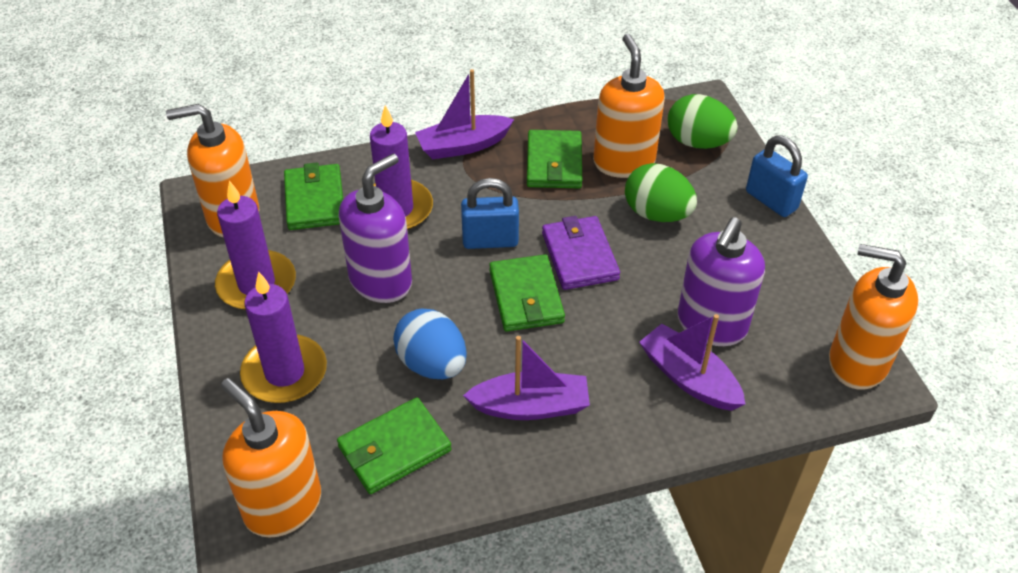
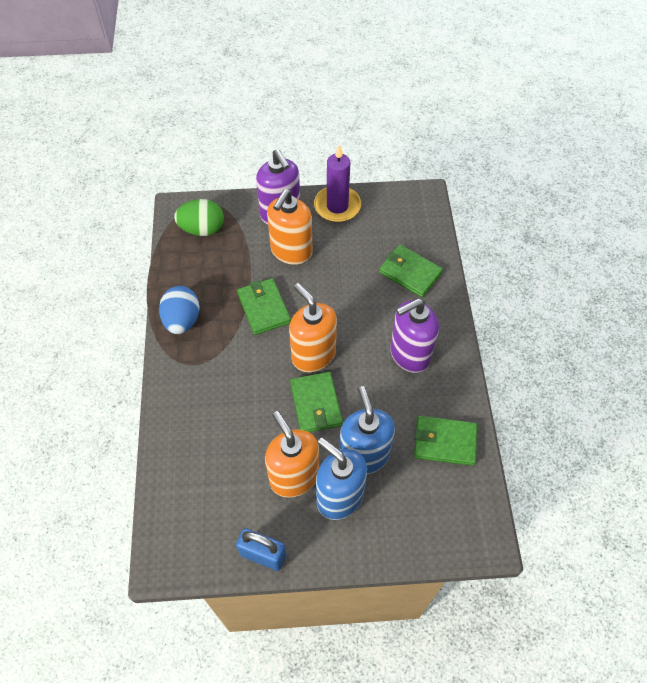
blue padlock: 2 -> 1
blue soap dispenser: 0 -> 2
green egg: 2 -> 1
orange soap dispenser: 4 -> 3
purple boat: 3 -> 0
purple candle: 3 -> 1
purple wallet: 1 -> 0

